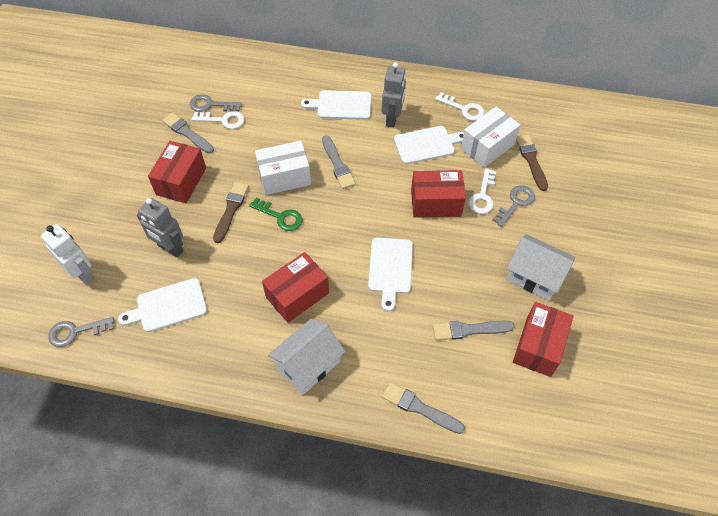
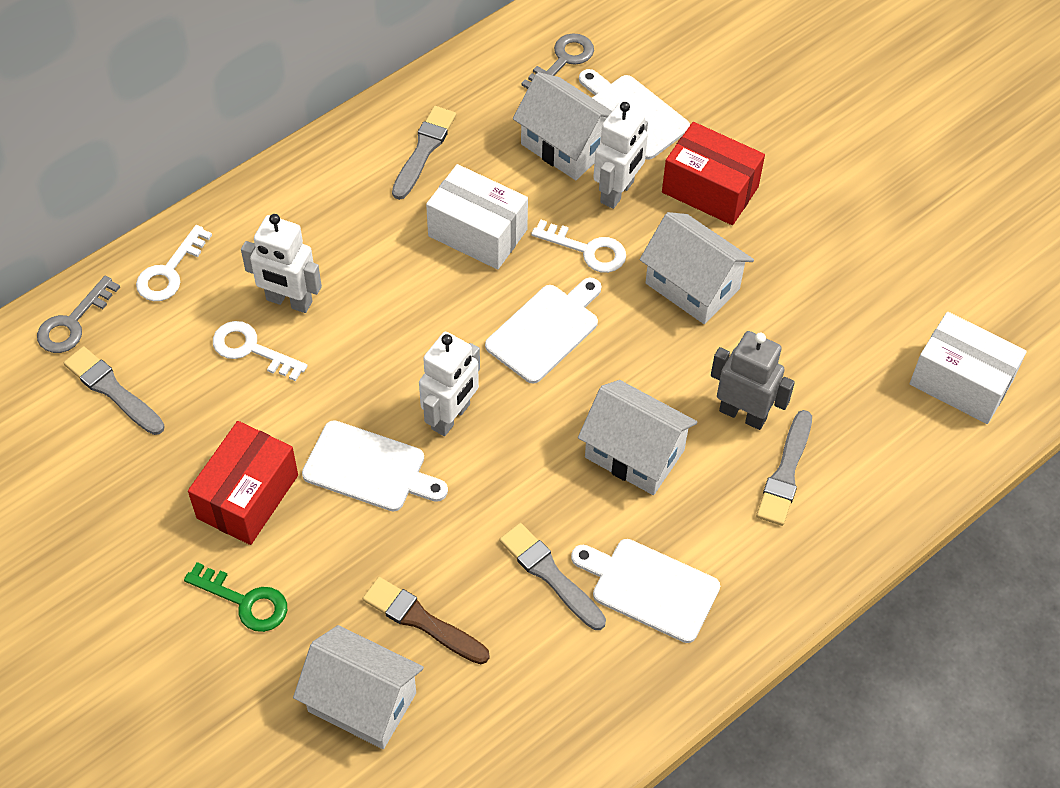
brown brush: 2 -> 1
grey key: 3 -> 2
grey robot: 2 -> 1
red box: 4 -> 2
white house: 2 -> 4
white robot: 1 -> 3

